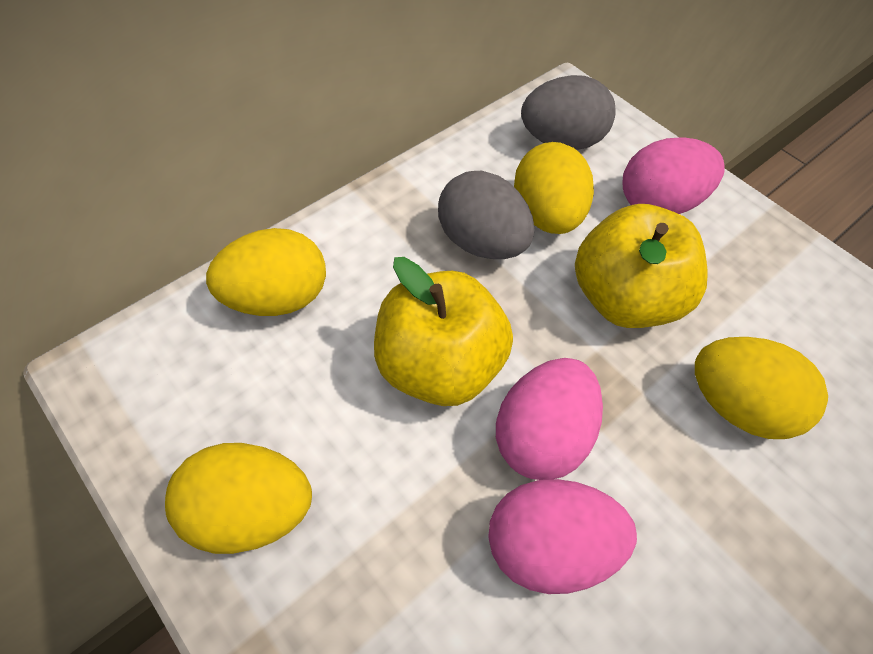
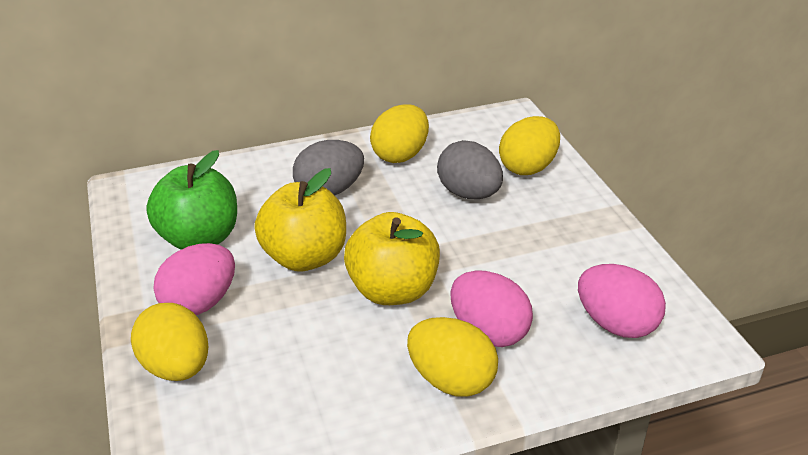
green apple: 0 -> 1

